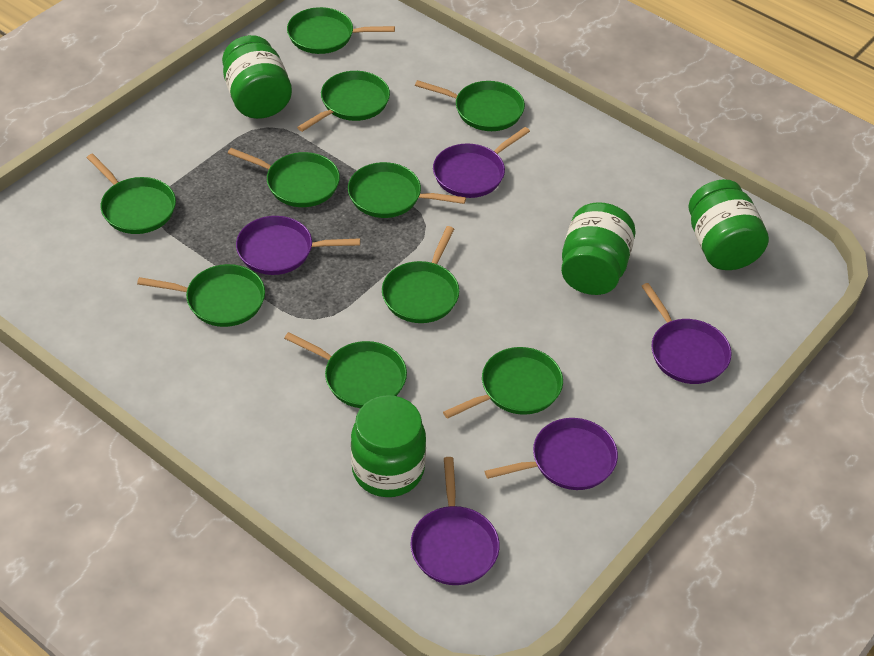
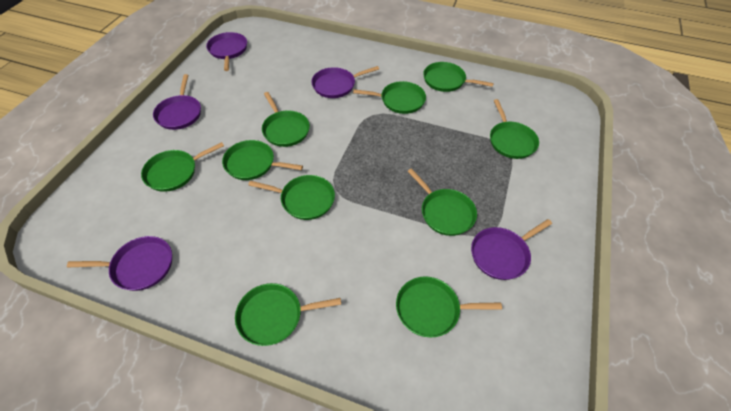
green jar: 4 -> 0

